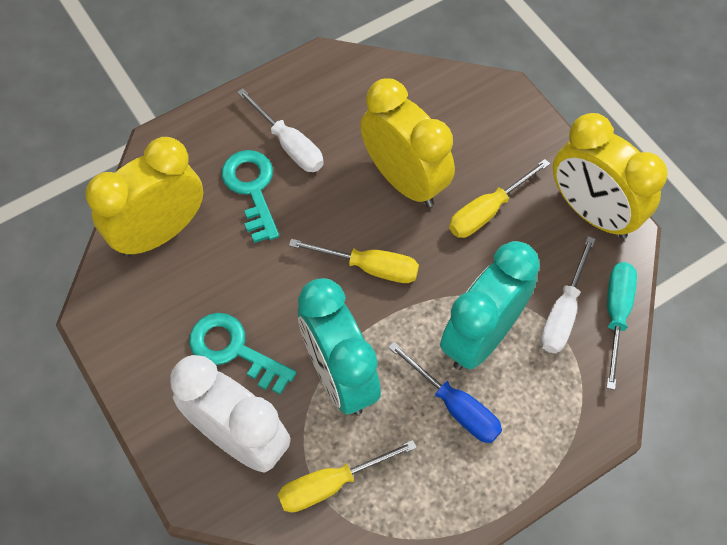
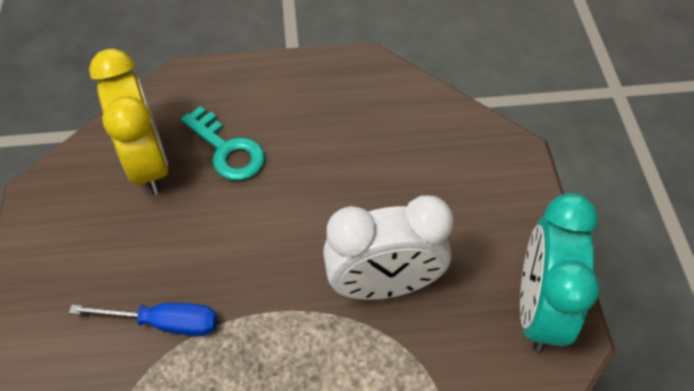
turquoise clock: 2 -> 1
turquoise key: 2 -> 1
turquoise screwdriver: 1 -> 0
white screwdriver: 2 -> 0
yellow clock: 3 -> 1
yellow screwdriver: 3 -> 0

